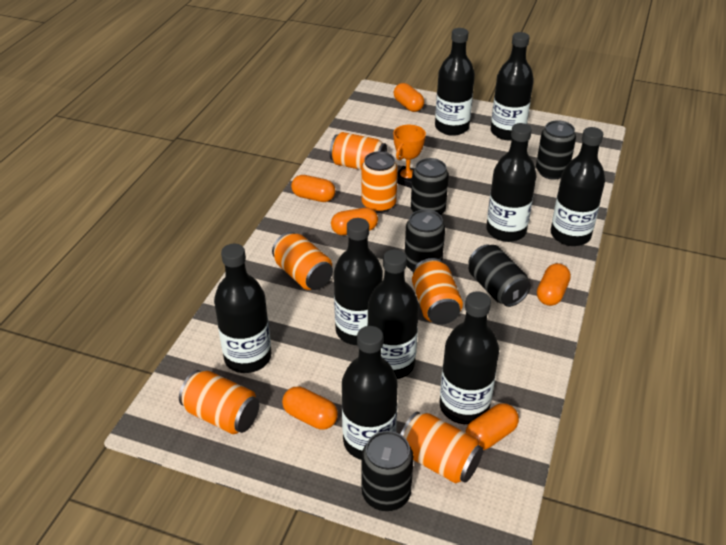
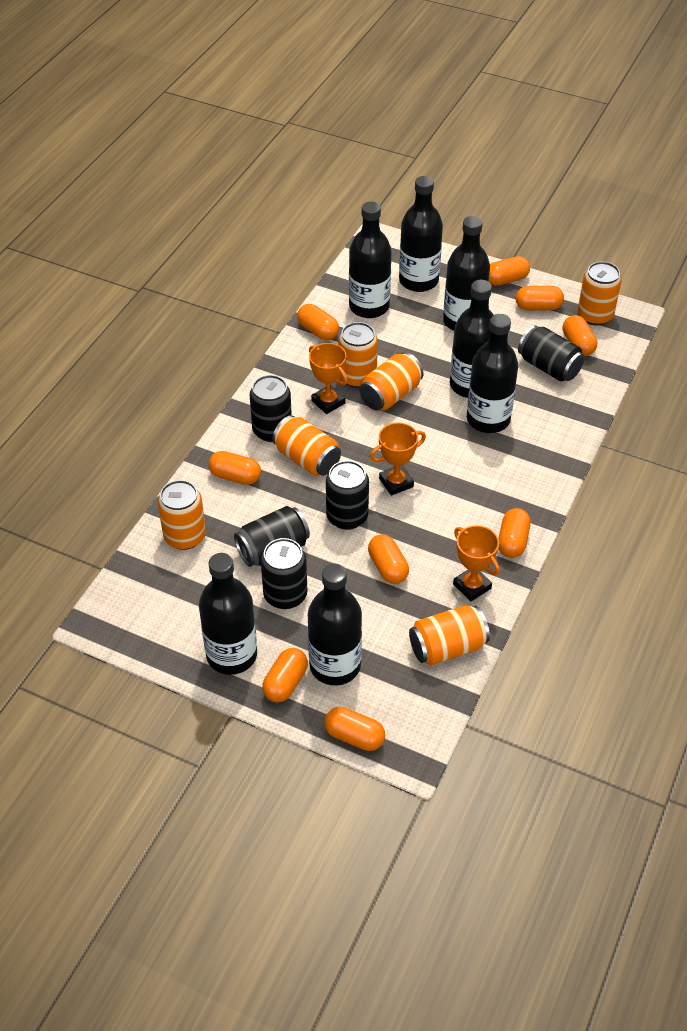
black bottle: 9 -> 7
orange capsule: 6 -> 9
orange trophy: 1 -> 3

